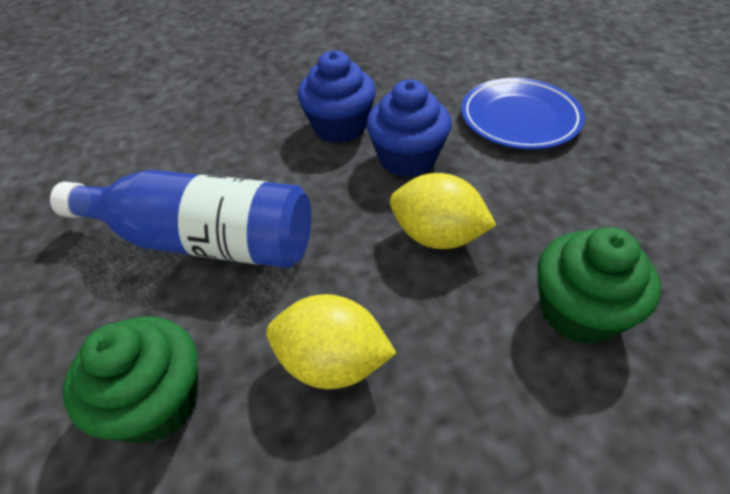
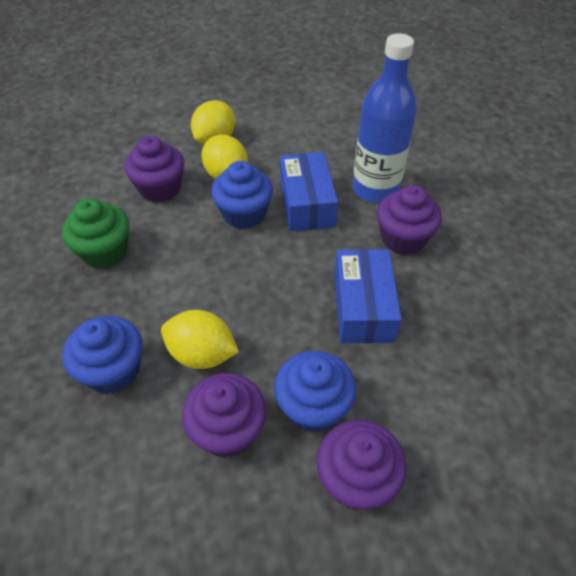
blue box: 0 -> 2
blue cupcake: 2 -> 3
blue plate: 1 -> 0
green cupcake: 2 -> 1
purple cupcake: 0 -> 4
yellow lemon: 2 -> 3

